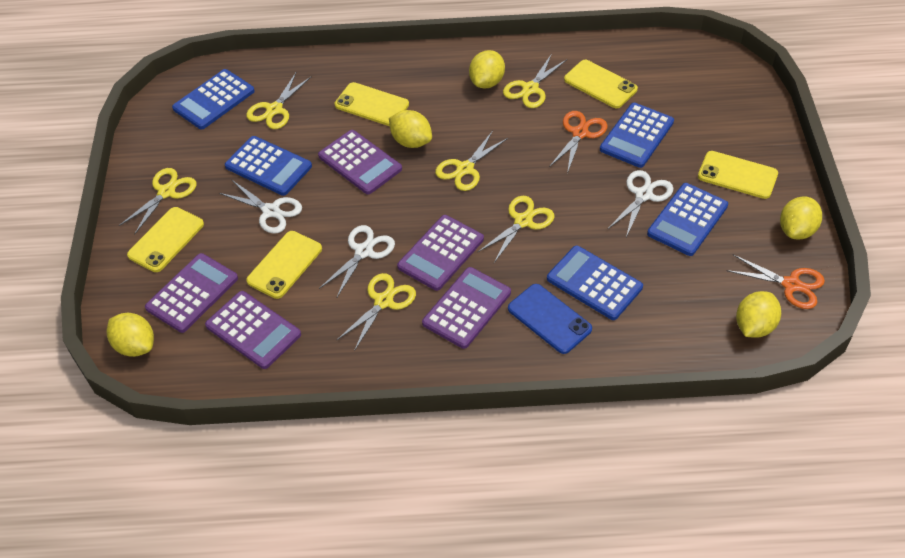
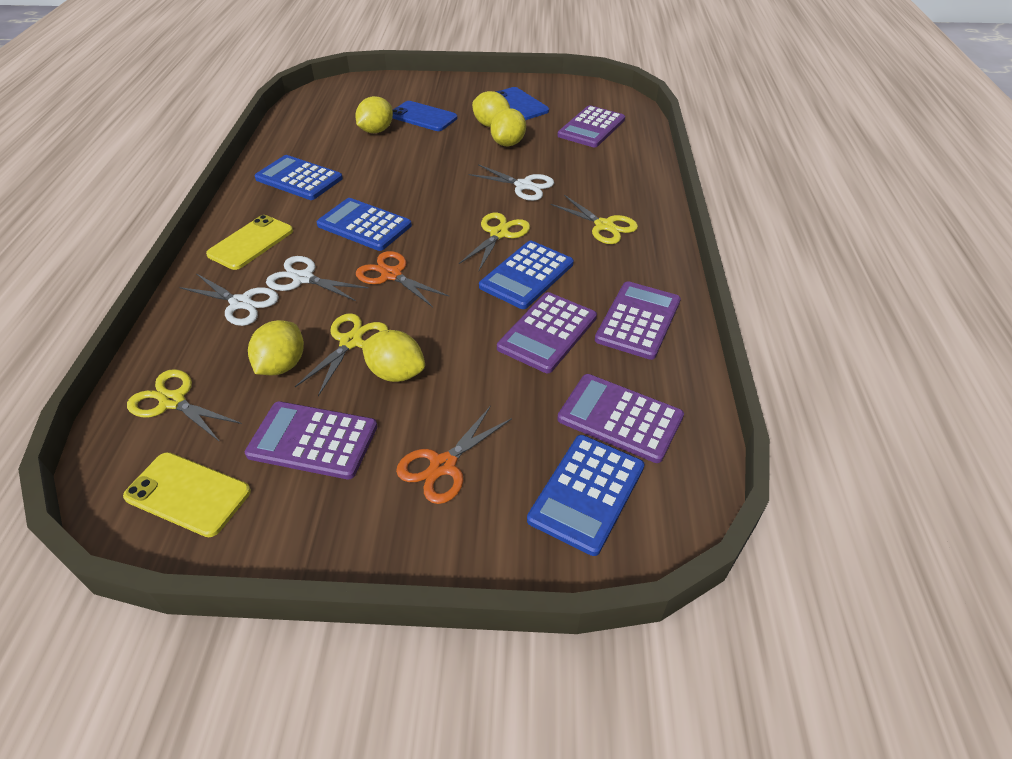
blue calculator: 5 -> 4
blue phone: 1 -> 2
yellow phone: 5 -> 2
yellow scissors: 6 -> 4

